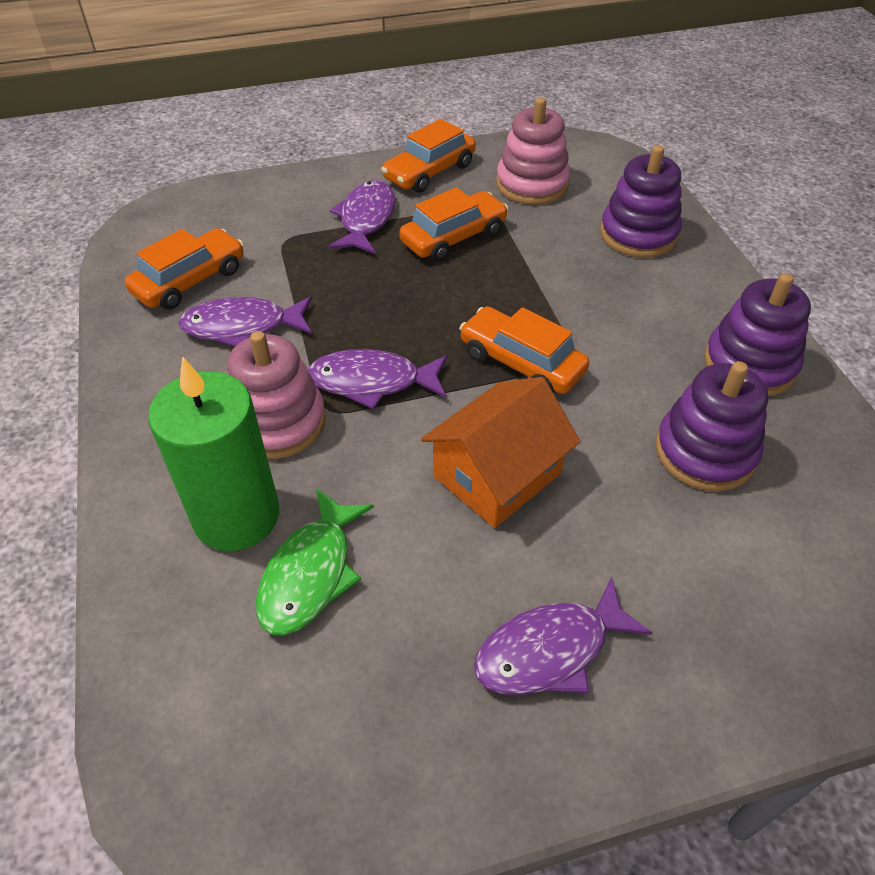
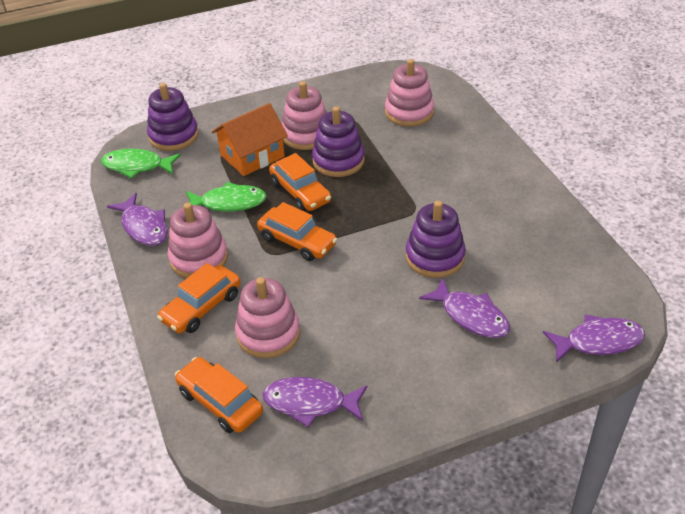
green candle: 1 -> 0
green fish: 1 -> 2
pink stacking toy: 2 -> 4

